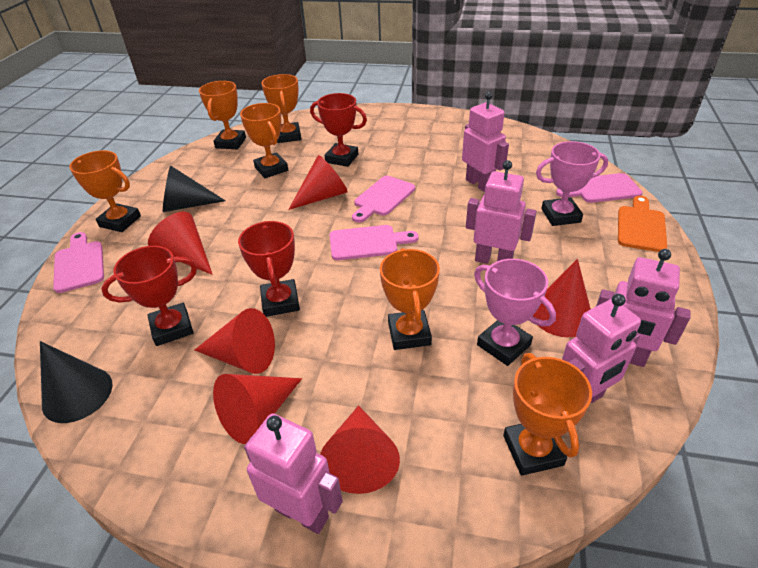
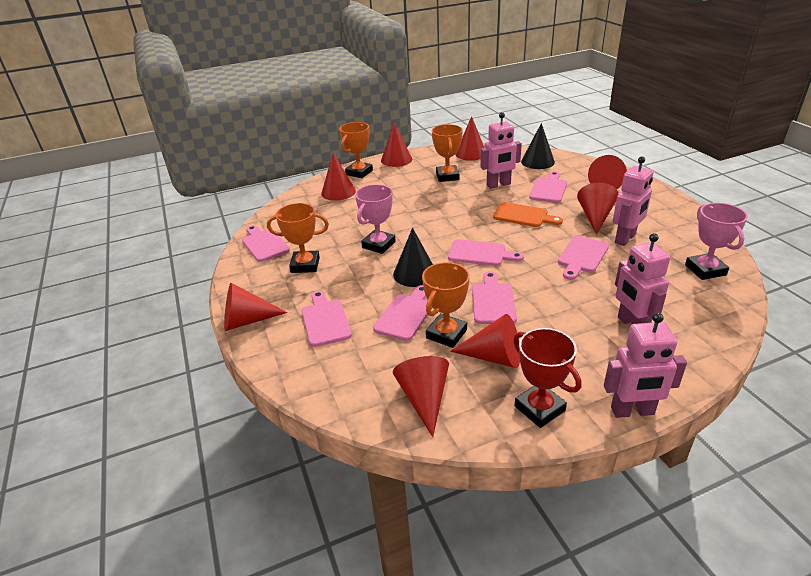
orange trophy: 6 -> 4
pink cutting board: 4 -> 7
pink robot: 5 -> 4
red cone: 6 -> 8
red trophy: 3 -> 1

